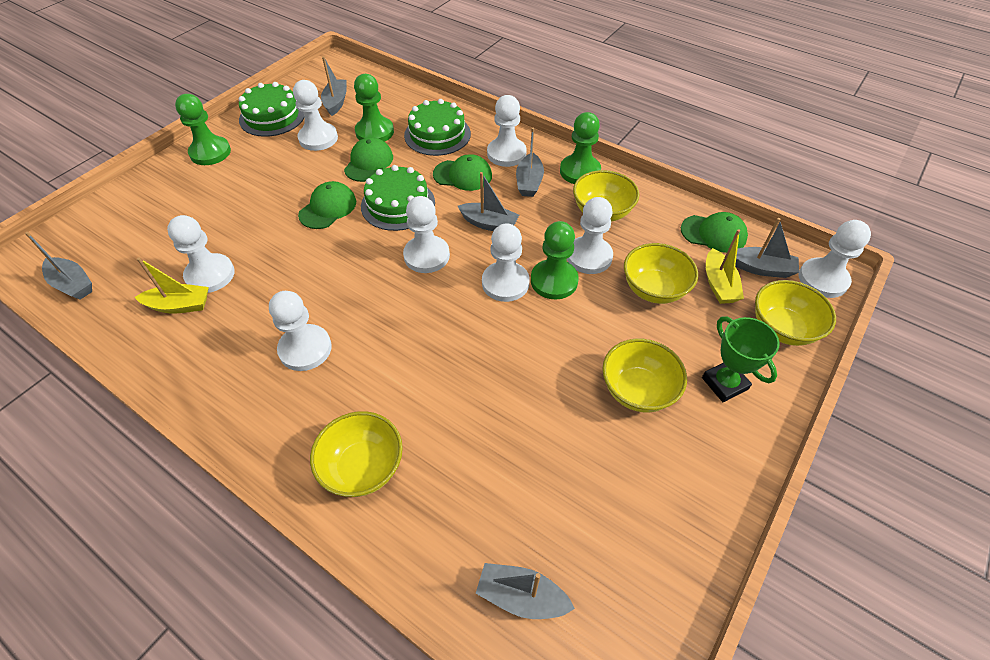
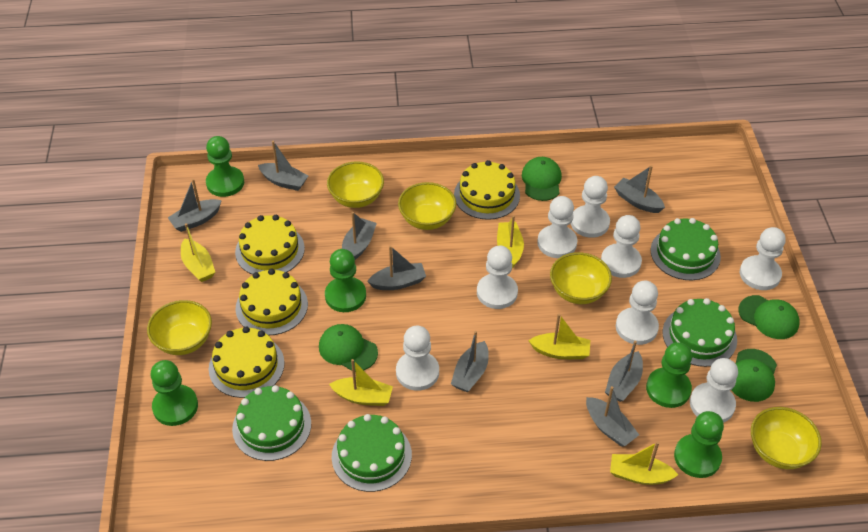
green cake: 3 -> 4
green pawn: 4 -> 5
green trophy: 1 -> 0
grey boat: 6 -> 8
yellow boat: 2 -> 5
yellow cake: 0 -> 4

